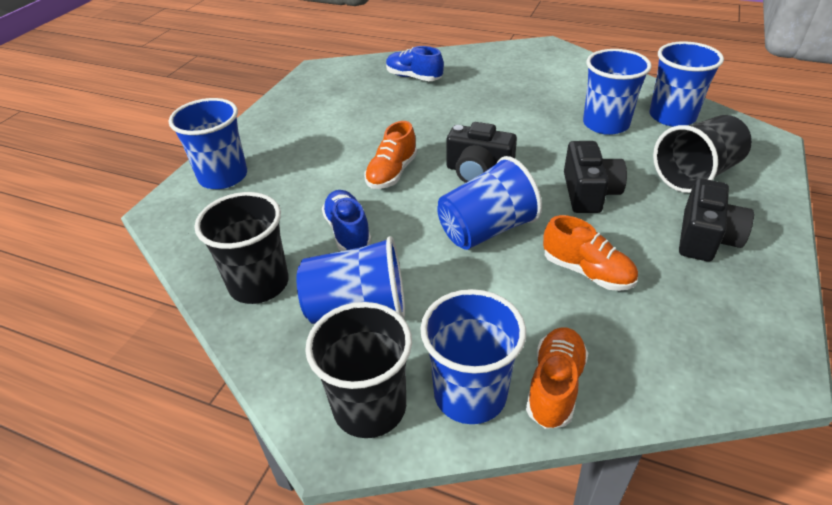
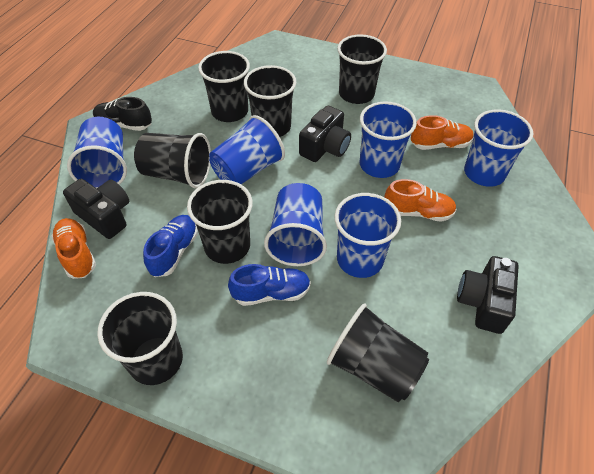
black cup: 3 -> 7
black shoe: 0 -> 1

